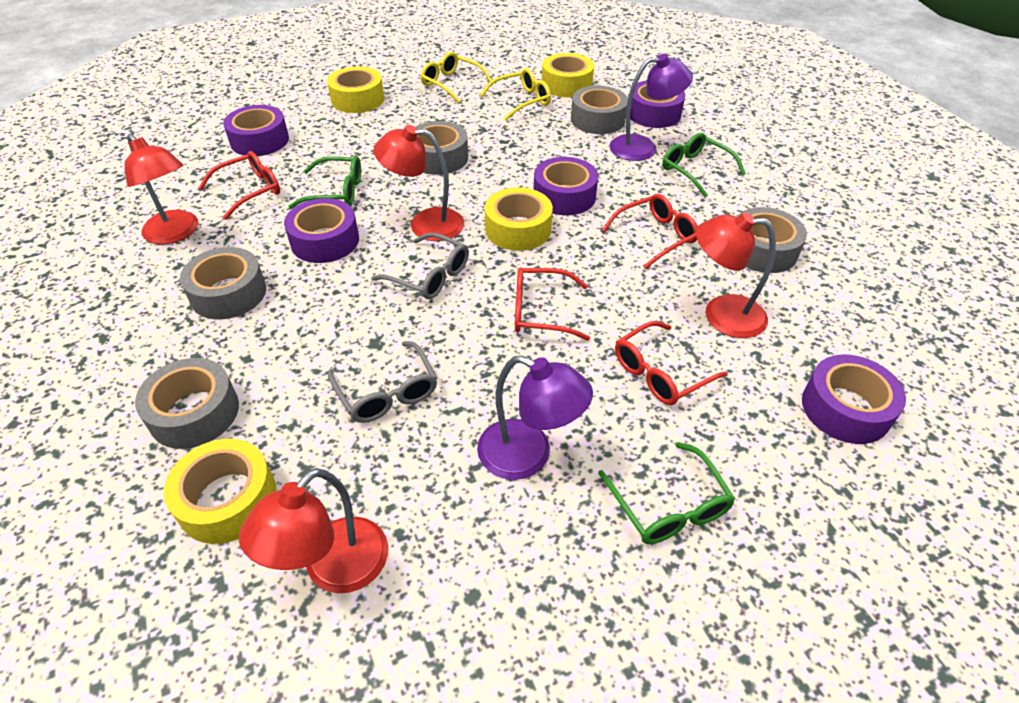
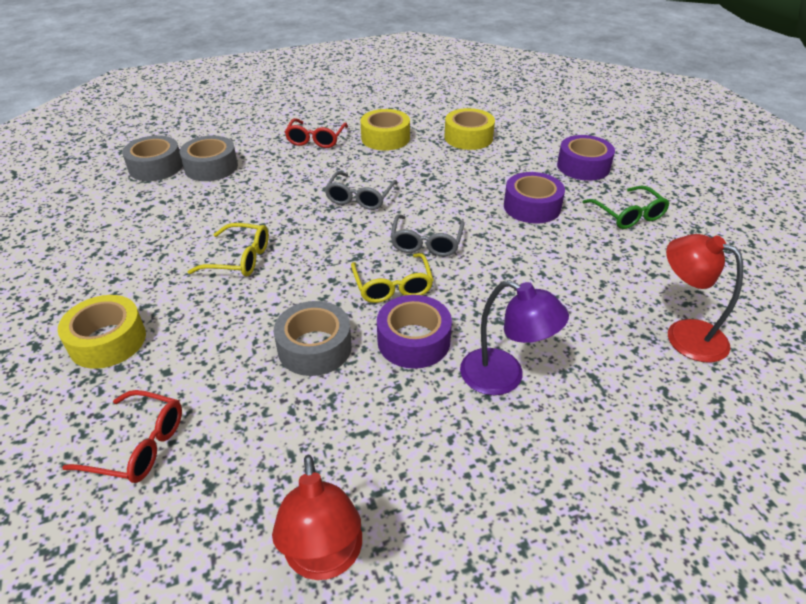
green glasses: 3 -> 1
grey tape: 5 -> 3
purple lamp: 2 -> 1
purple tape: 5 -> 3
red glasses: 4 -> 2
red lamp: 4 -> 2
yellow tape: 4 -> 3

